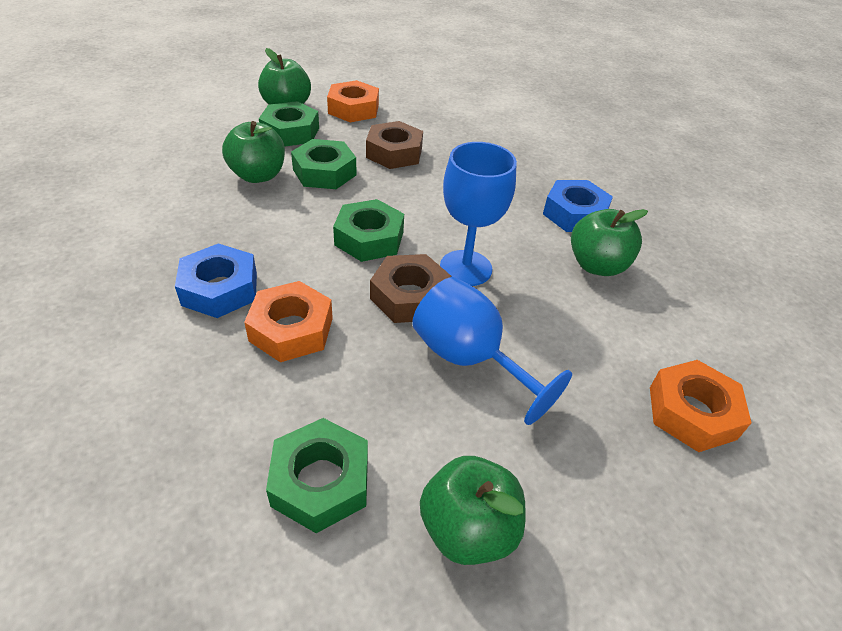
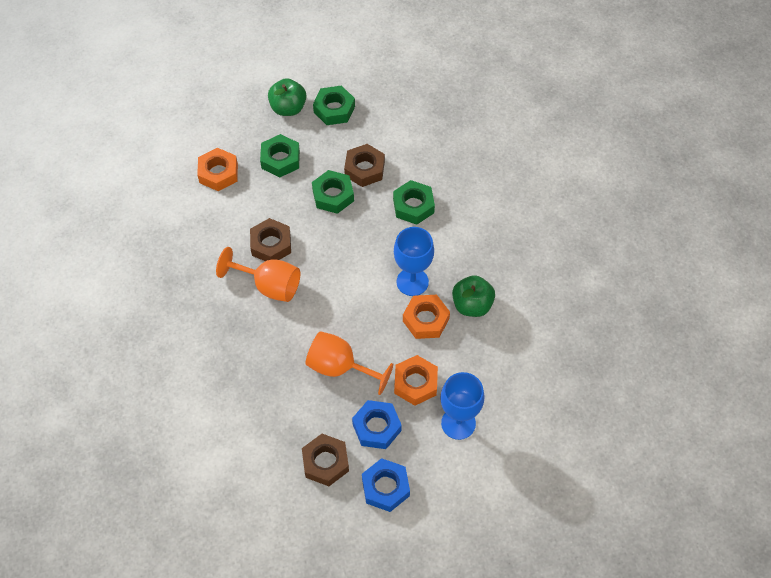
brown nut: 2 -> 3
green apple: 4 -> 2
orange goblet: 0 -> 2

